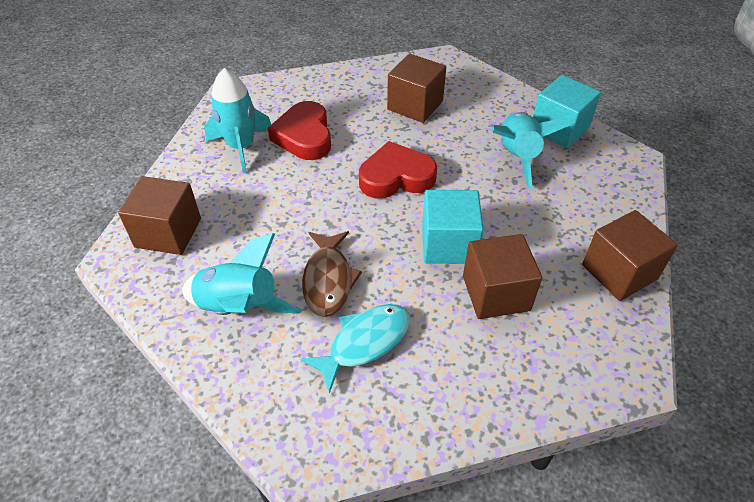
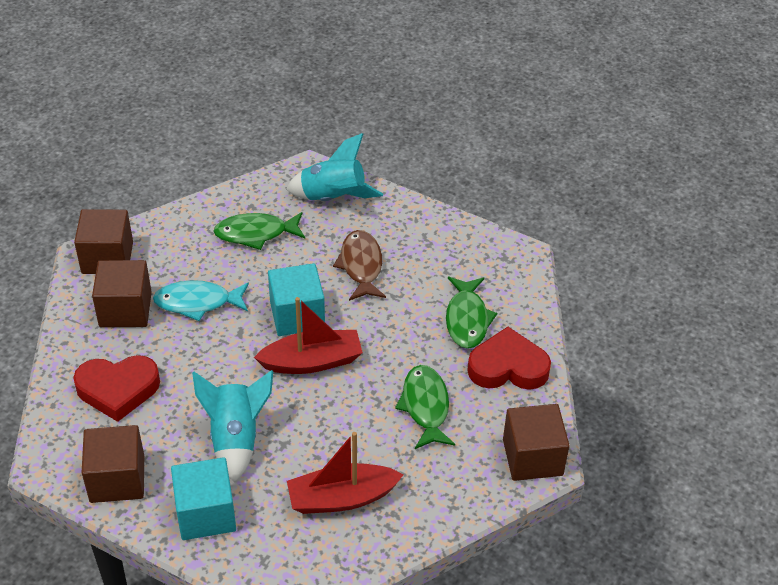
green fish: 0 -> 3
red boat: 0 -> 2
turquoise rocket: 3 -> 2

